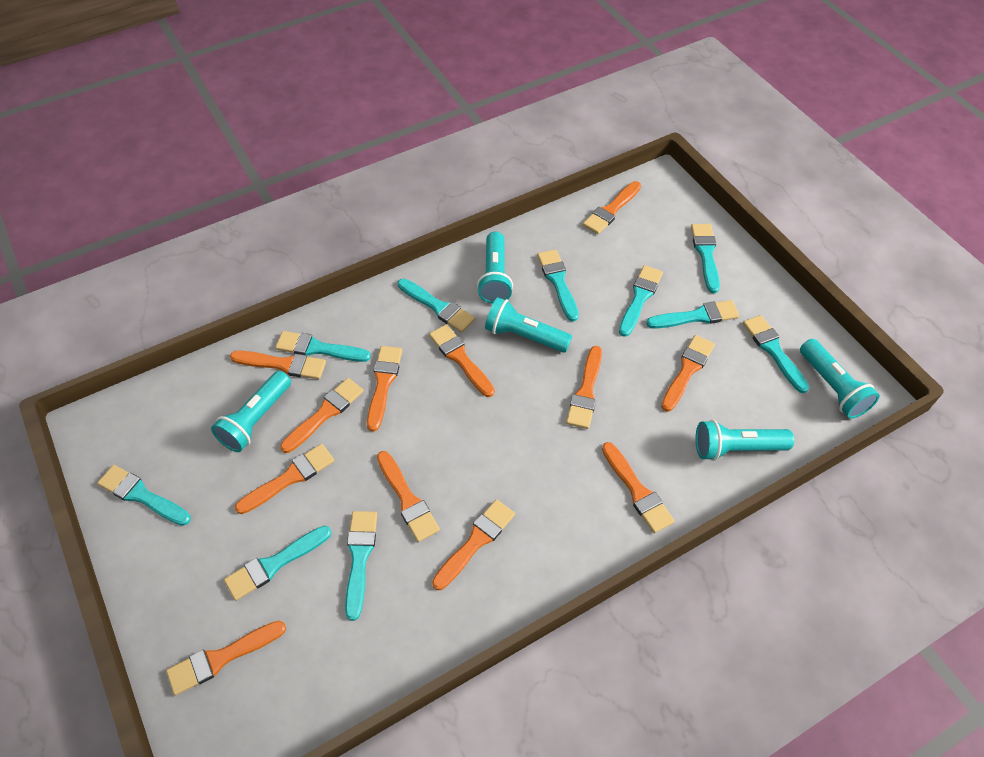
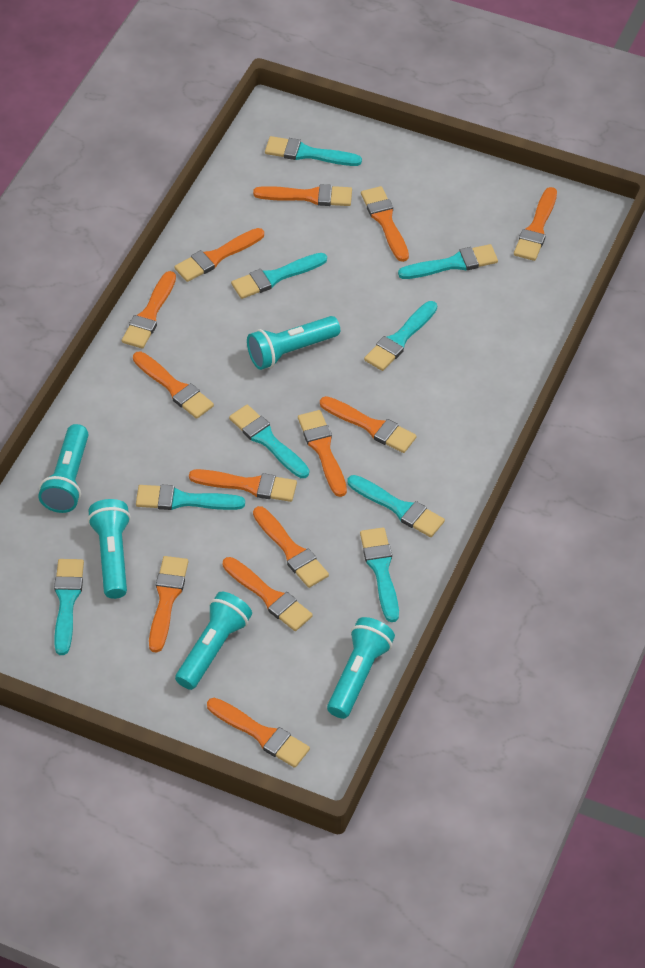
orange brush: 12 -> 13
turquoise brush: 10 -> 9

